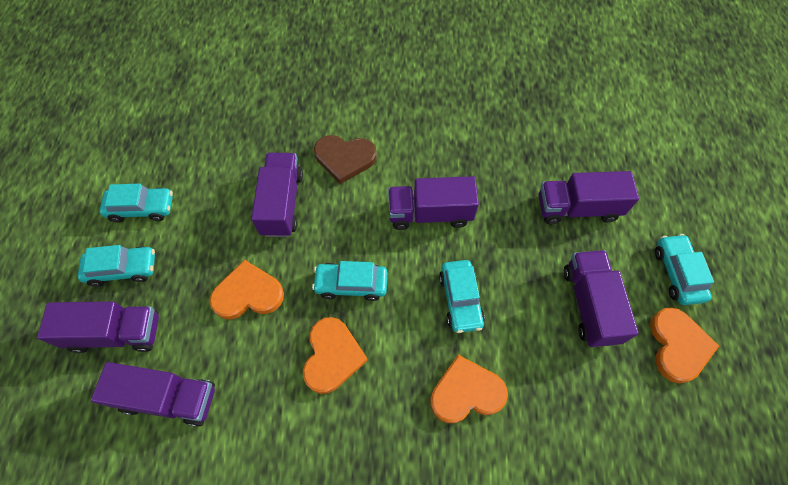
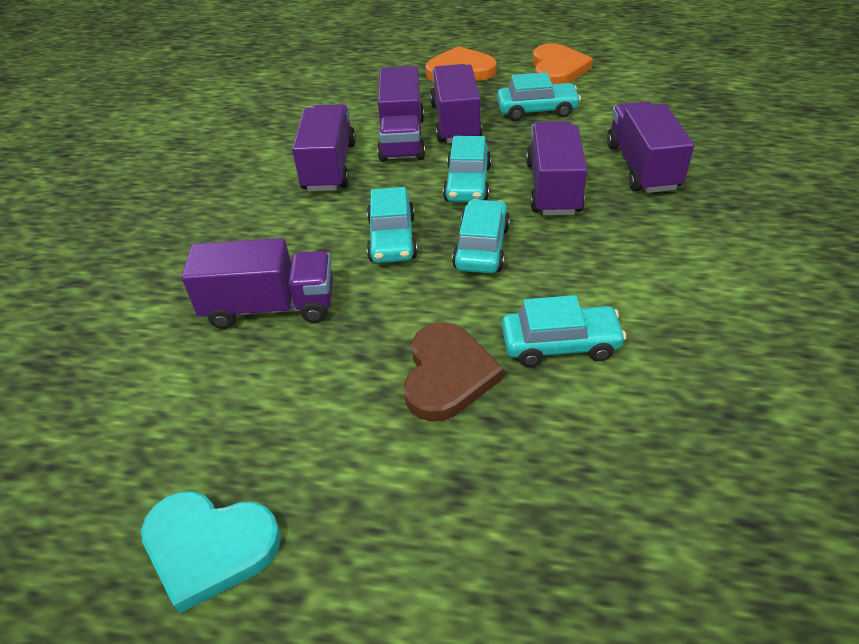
orange heart: 4 -> 2
turquoise heart: 0 -> 1

